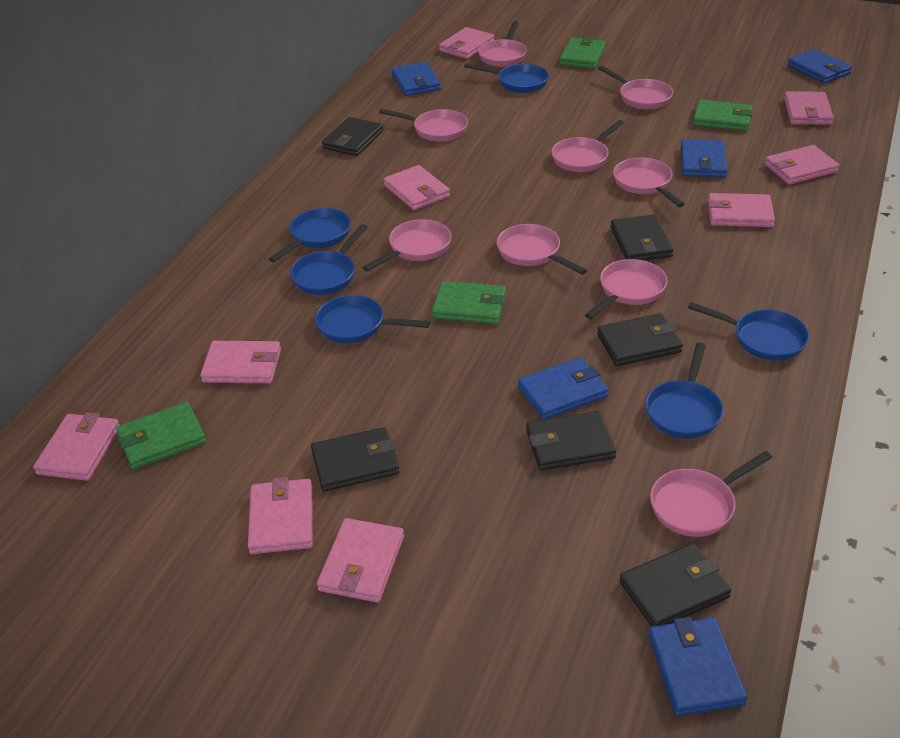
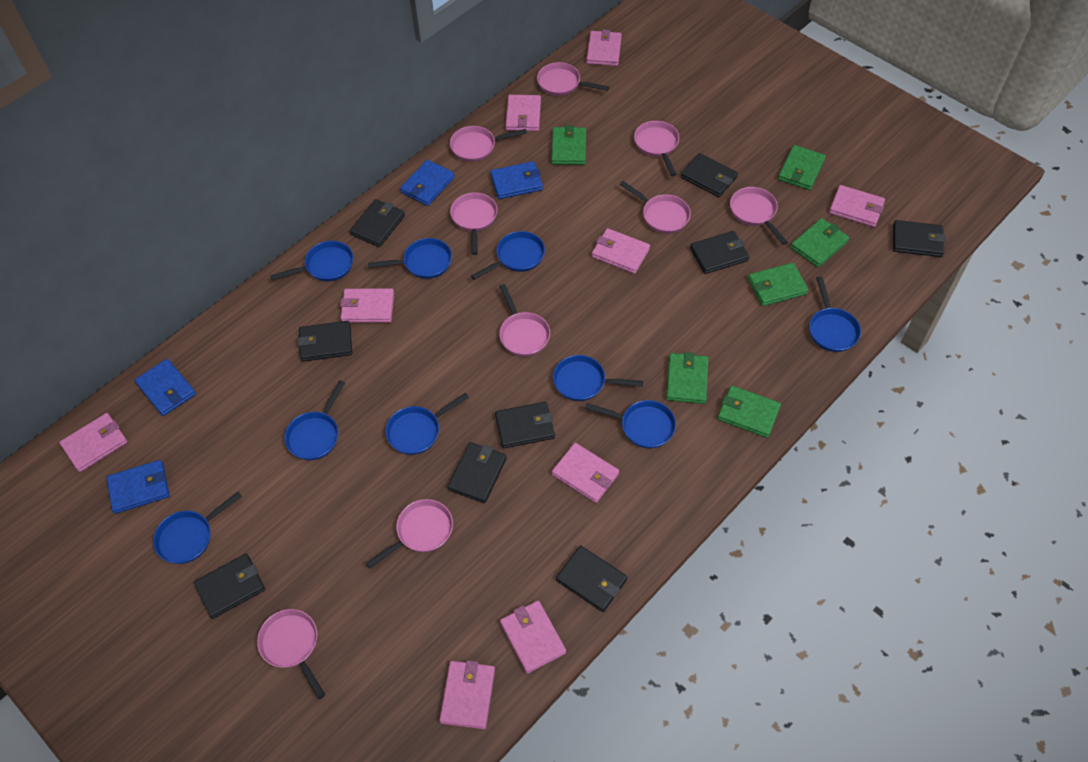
black wallet: 6 -> 9
blue pan: 6 -> 9
blue wallet: 5 -> 4
green wallet: 4 -> 6

